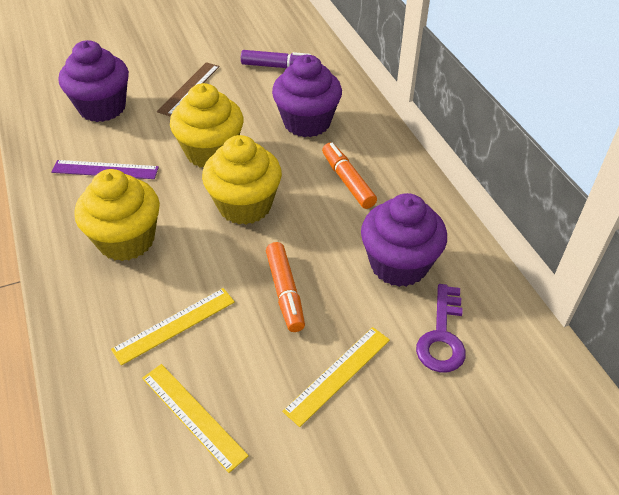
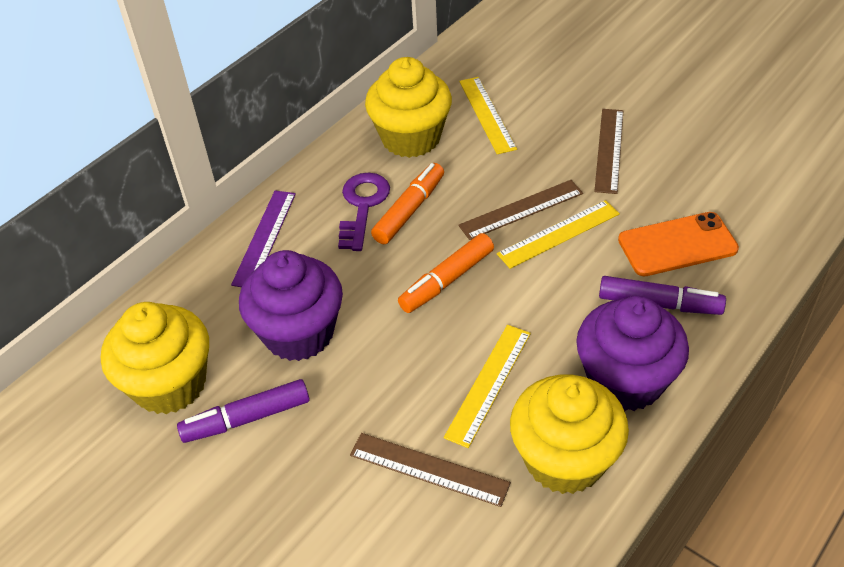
brown ruler: 1 -> 3
orange phone: 0 -> 1
purple cupcake: 3 -> 2
purple marker: 1 -> 2

